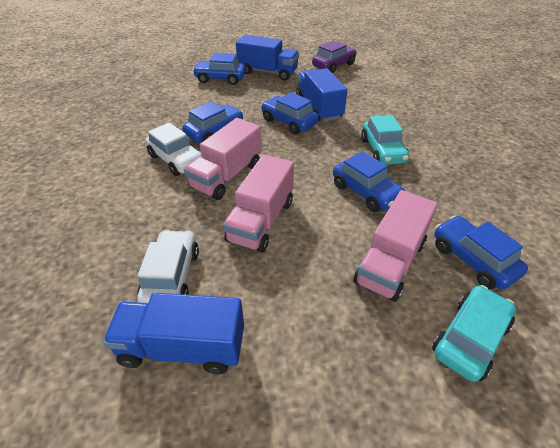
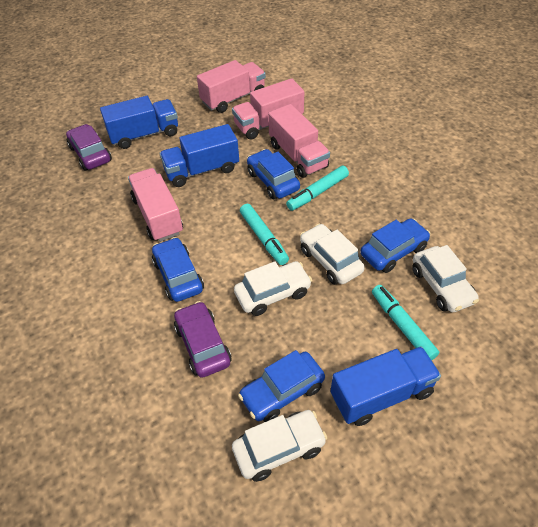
blue car: 5 -> 4
pink truck: 3 -> 4
purple car: 1 -> 2
turquoise car: 2 -> 0
turquoise marker: 0 -> 3
white car: 2 -> 4

